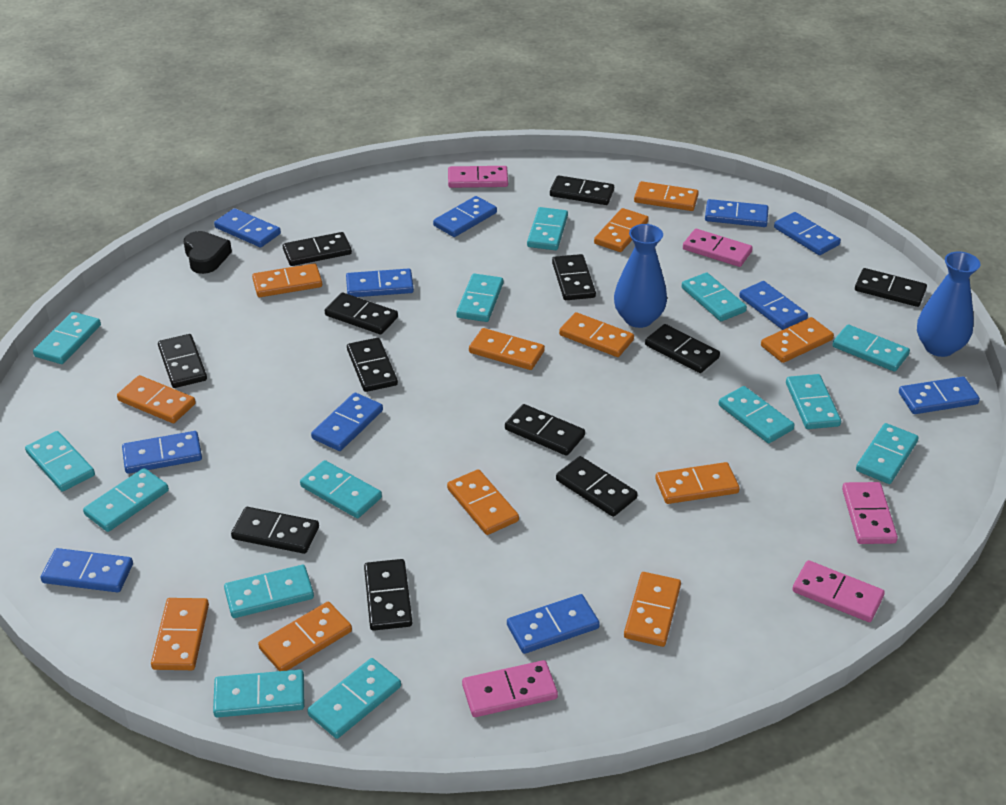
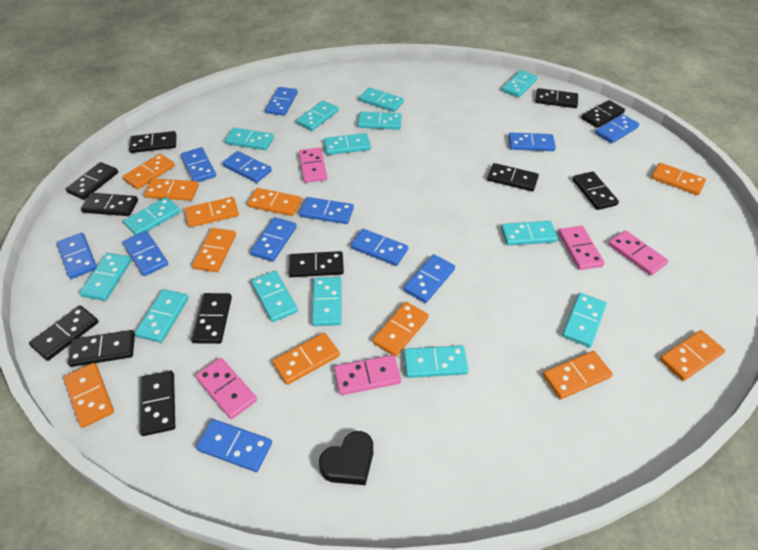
blue domino: 11 -> 12
blue vase: 2 -> 0
orange domino: 12 -> 11

